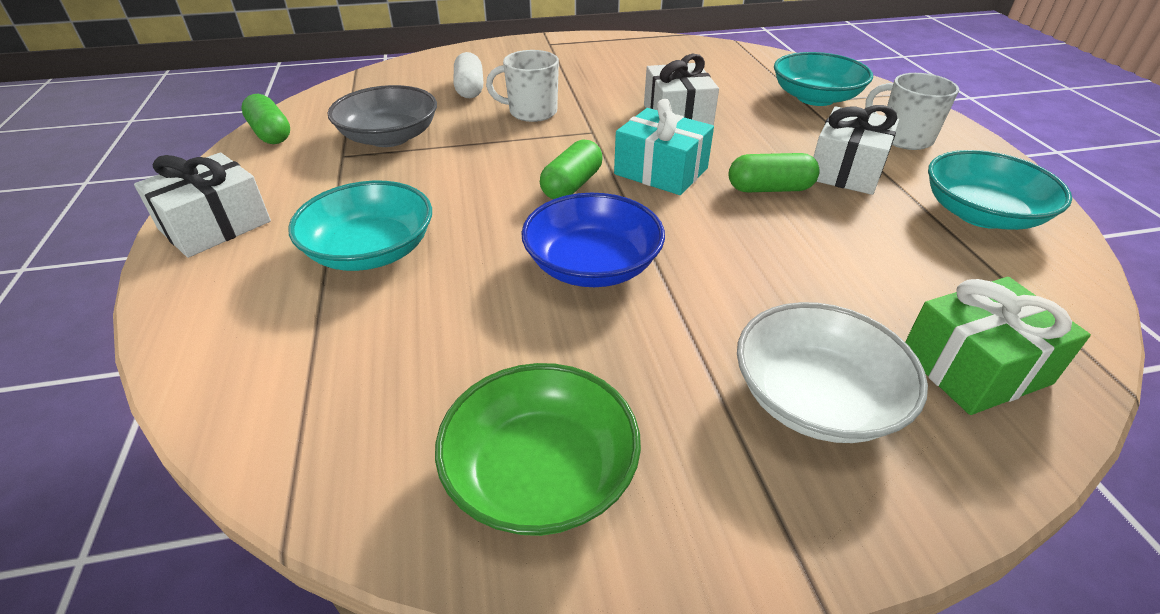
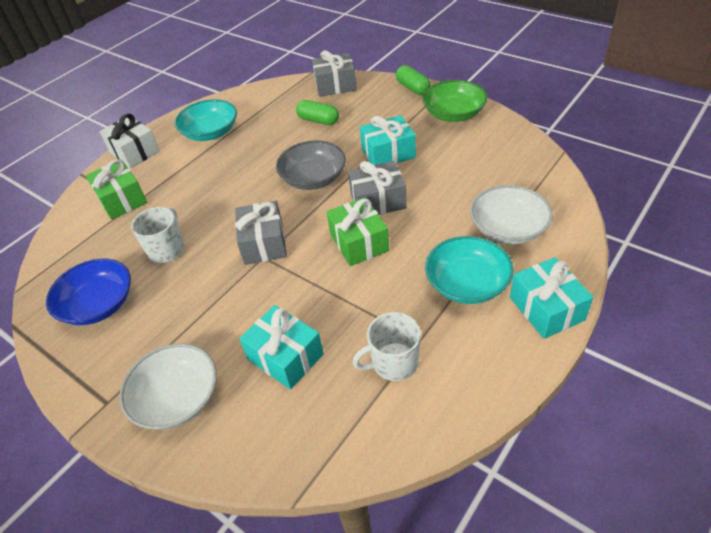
green capsule: 3 -> 2
green gift: 1 -> 2
grey gift: 0 -> 3
turquoise bowl: 3 -> 2
turquoise gift: 1 -> 3
white bowl: 1 -> 2
white capsule: 1 -> 0
white gift: 3 -> 1

